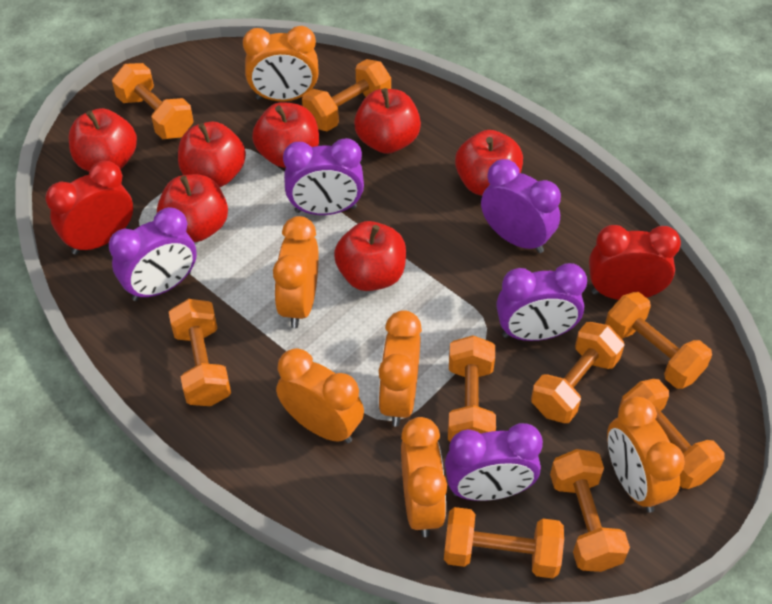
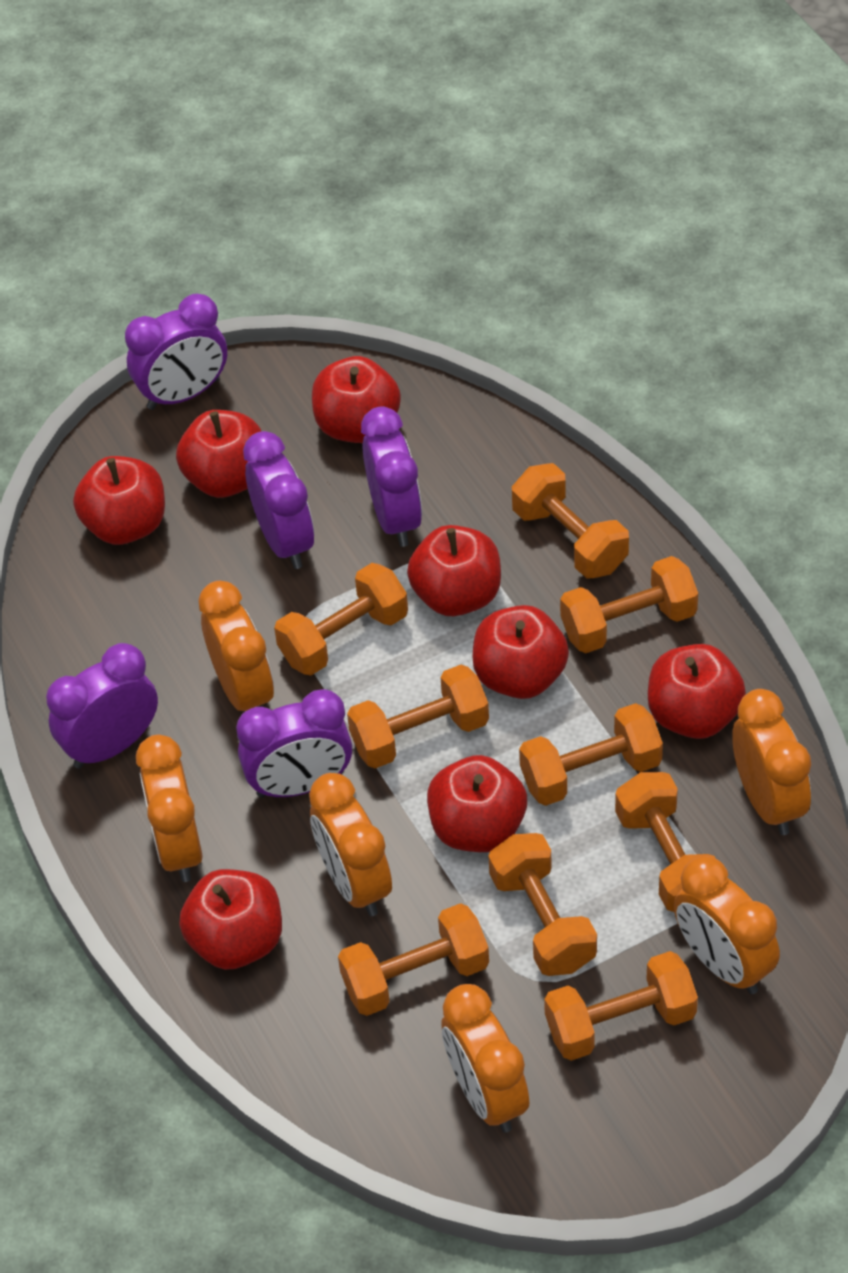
red apple: 7 -> 8
red clock: 2 -> 0

